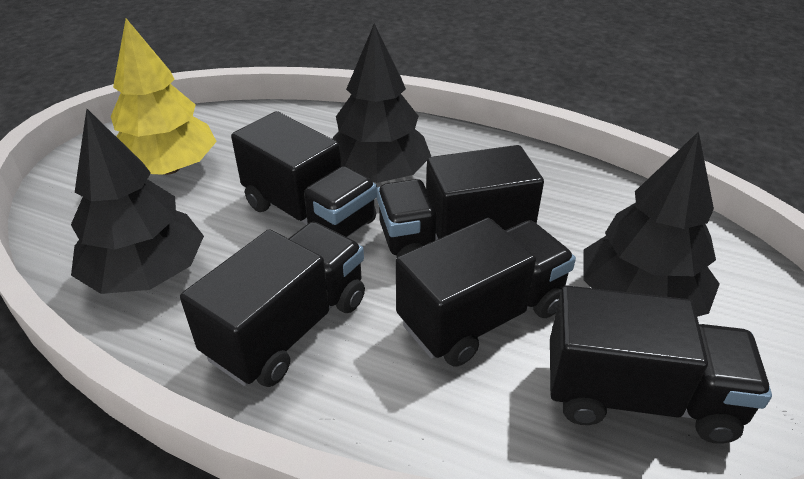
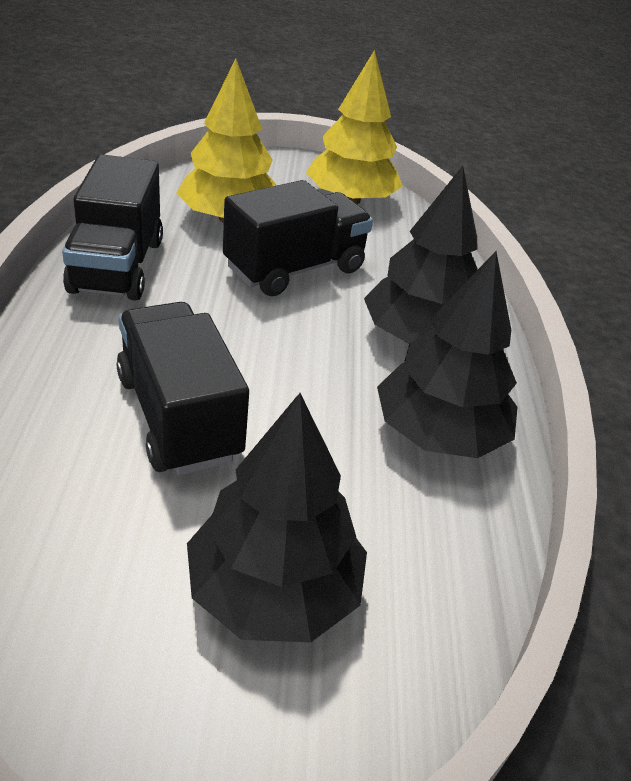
black truck: 5 -> 3
yellow tree: 1 -> 2

